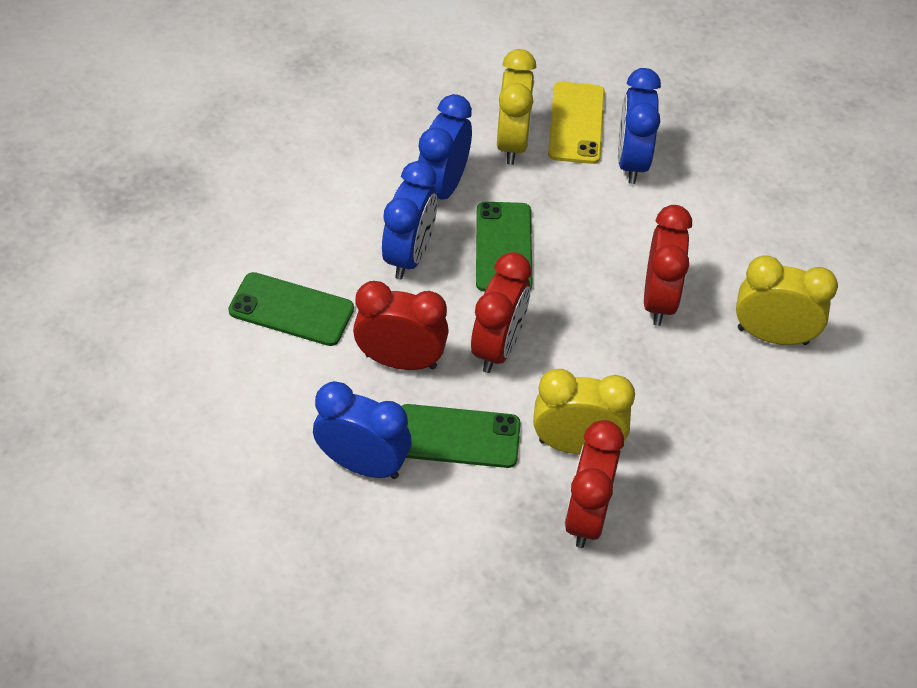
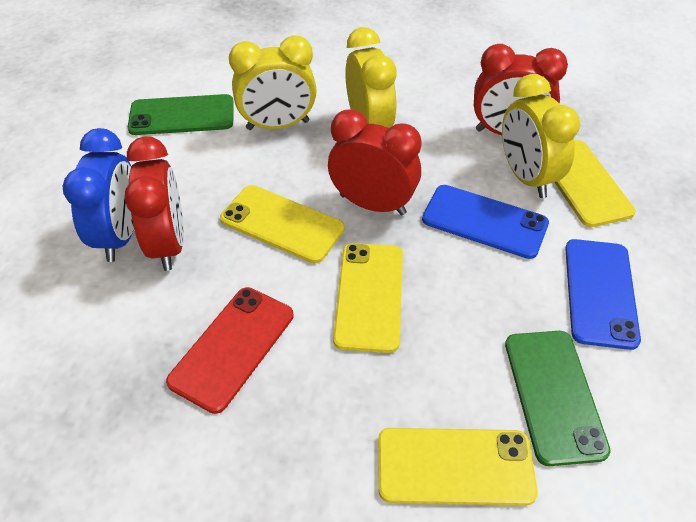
blue clock: 4 -> 1
blue phone: 0 -> 2
green phone: 3 -> 2
red clock: 4 -> 3
red phone: 0 -> 1
yellow phone: 1 -> 4

